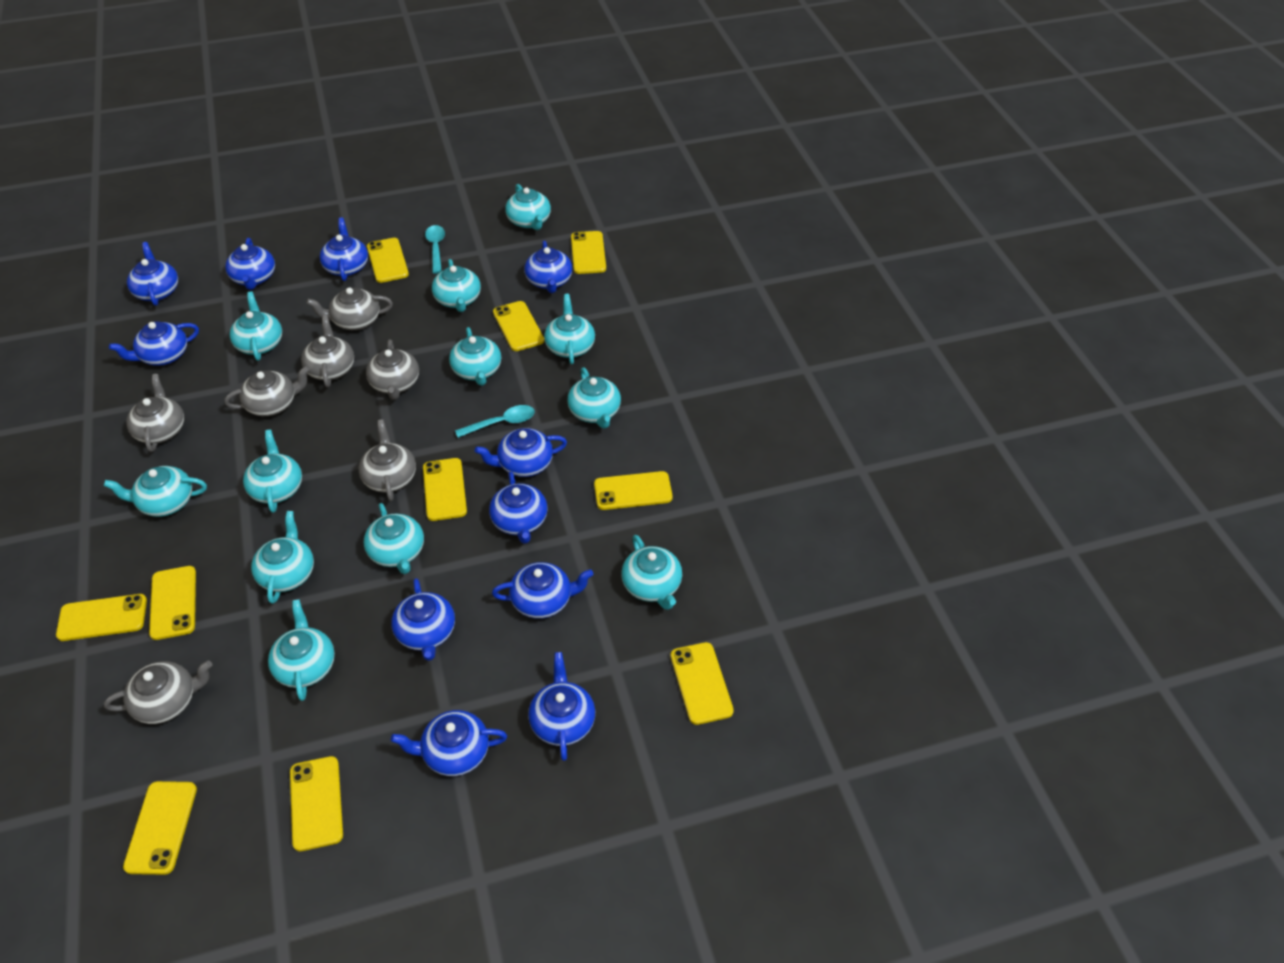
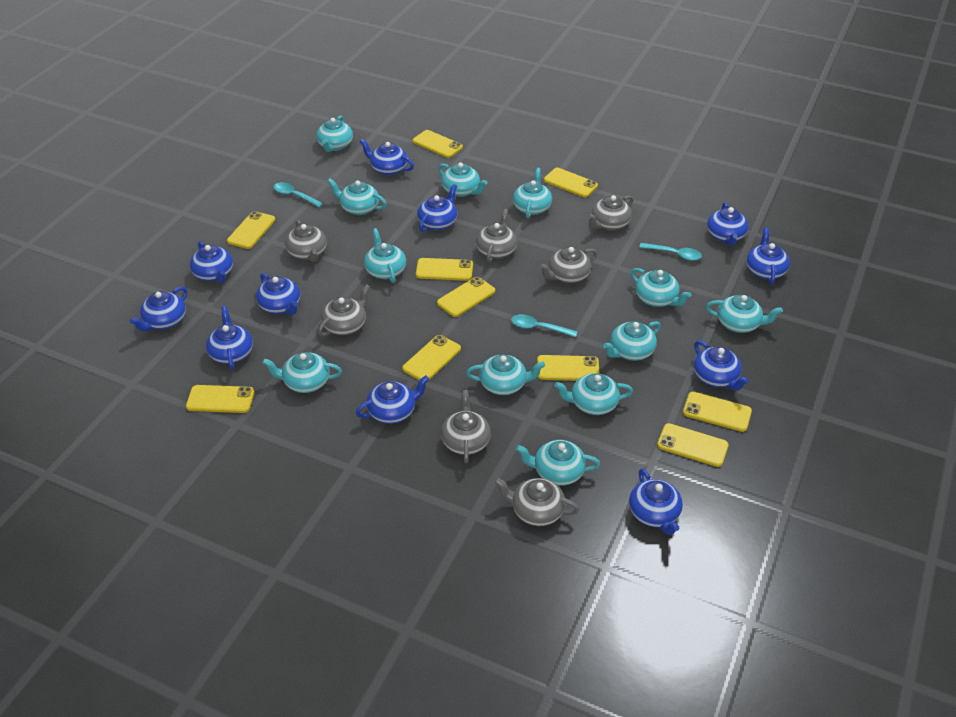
turquoise spoon: 2 -> 3

